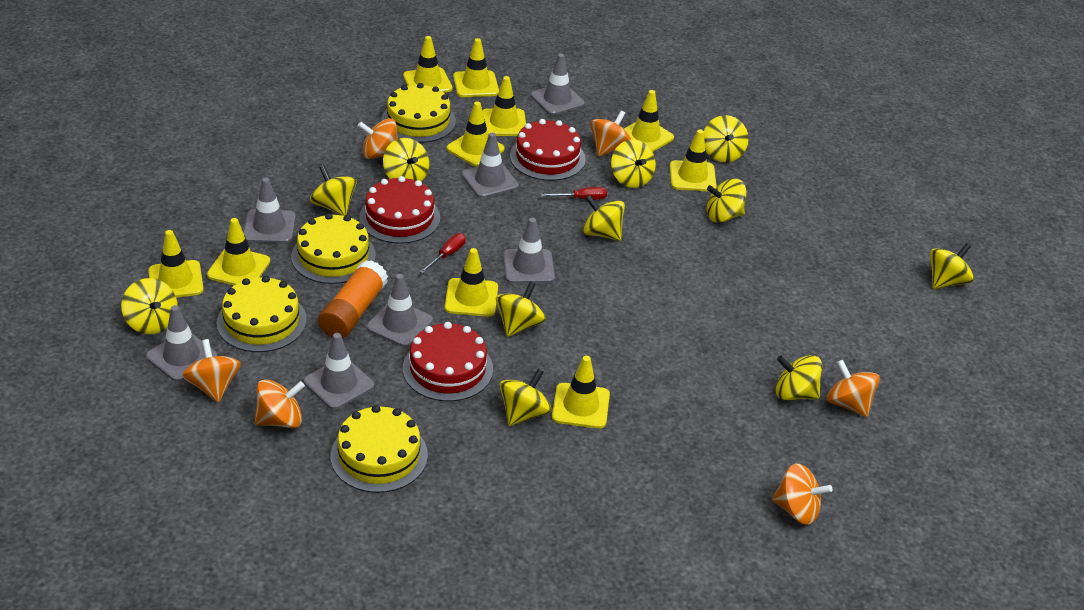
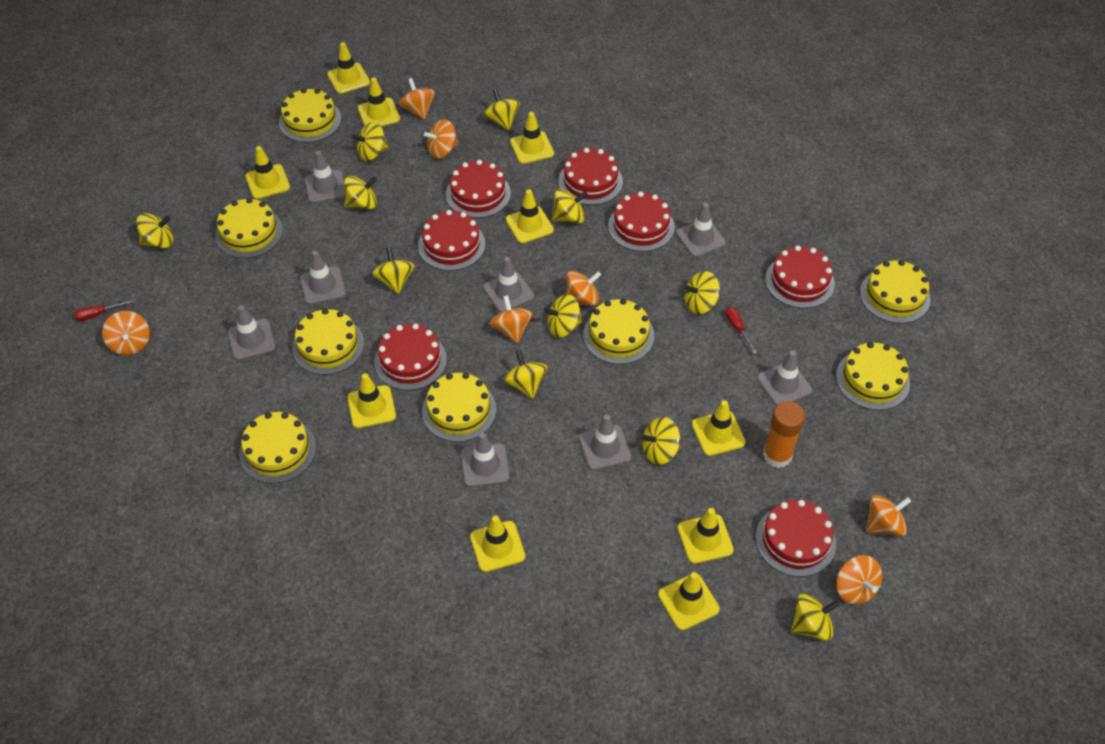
grey traffic cone: 7 -> 8
orange spinning top: 6 -> 7
red cake: 3 -> 7
yellow cake: 4 -> 8

